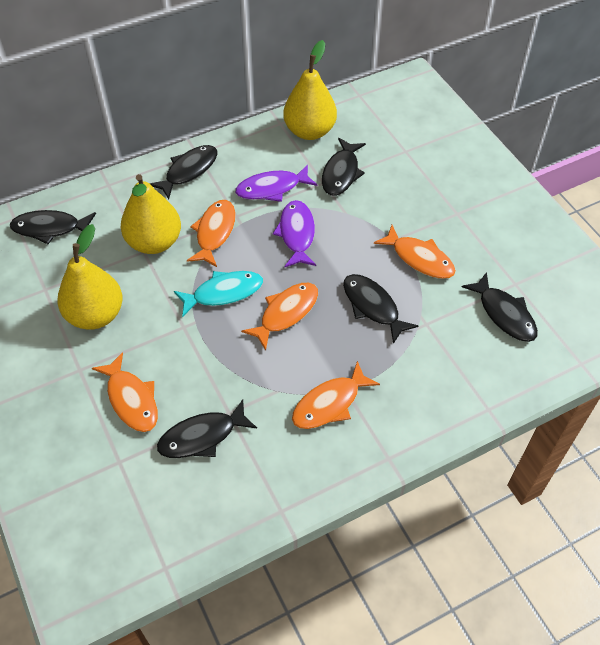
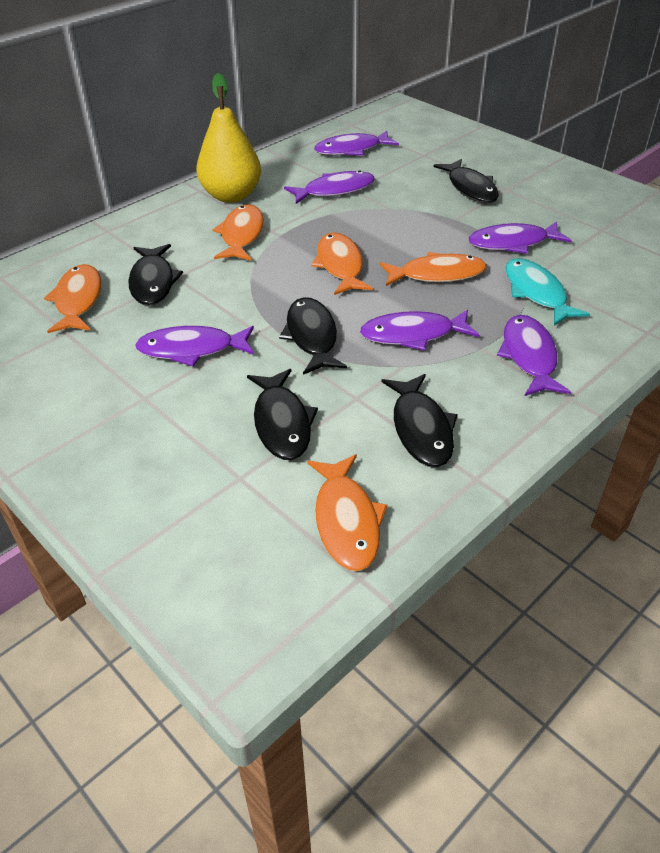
black fish: 6 -> 5
purple fish: 2 -> 6
yellow pear: 3 -> 1

